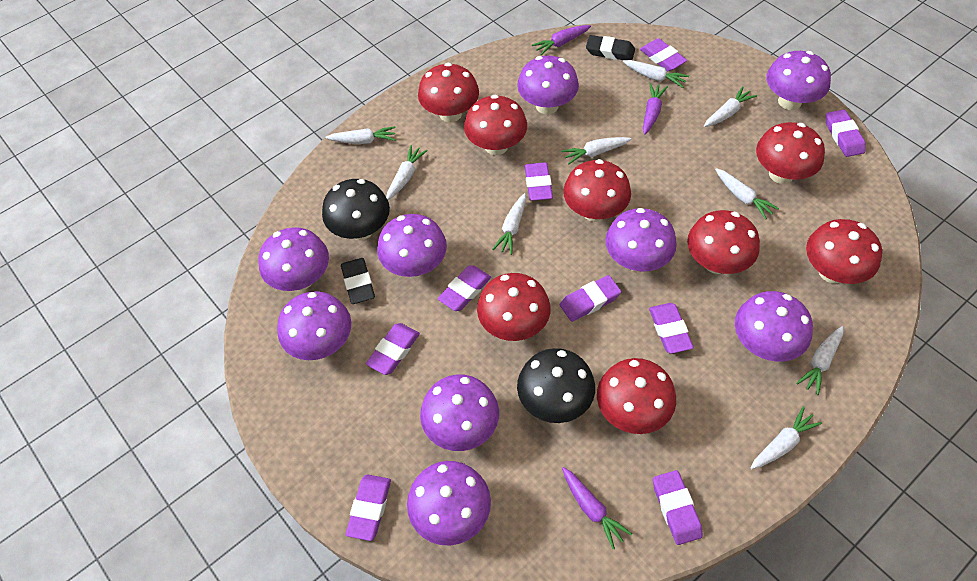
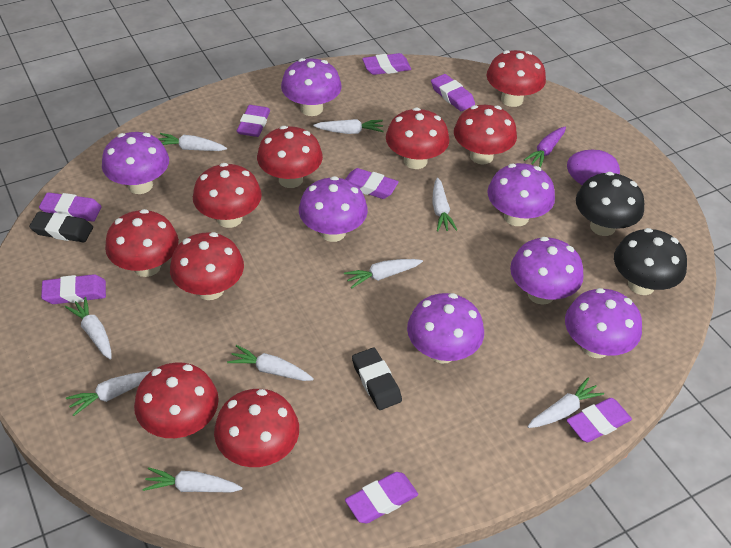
purple carrot: 3 -> 1
purple egg: 0 -> 1
purple eraser: 9 -> 8
purple mushroom: 9 -> 7
red mushroom: 8 -> 9

